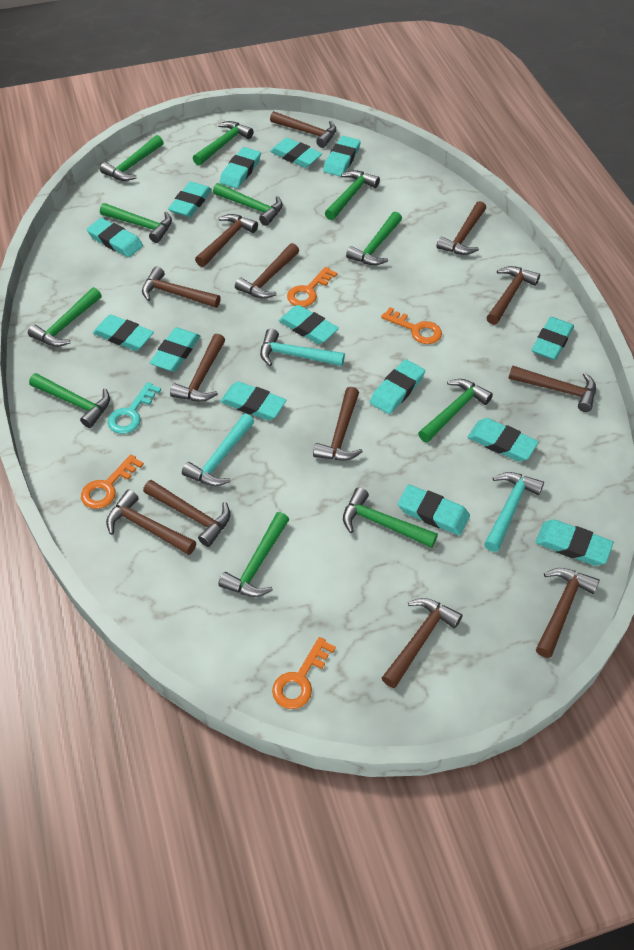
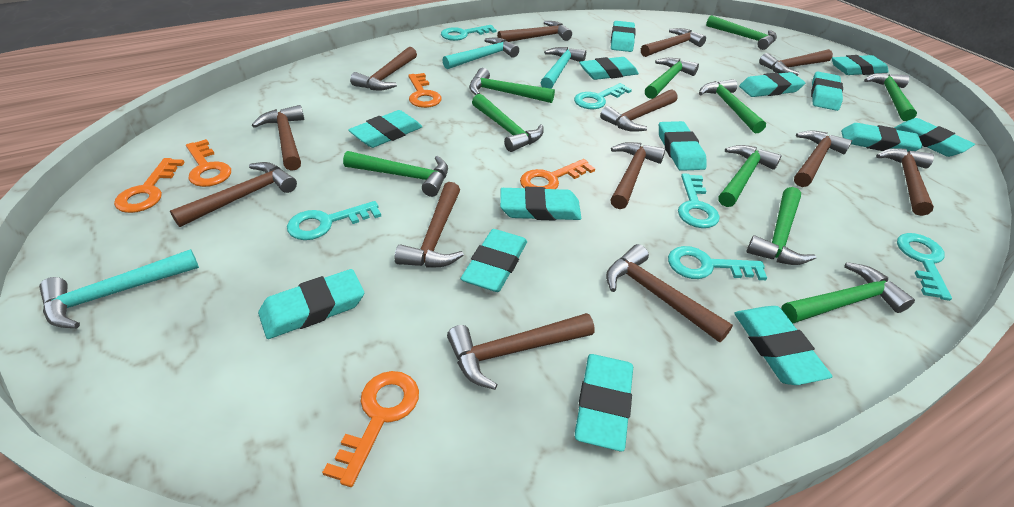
green hammer: 11 -> 10
orange key: 4 -> 5
turquoise key: 1 -> 6

